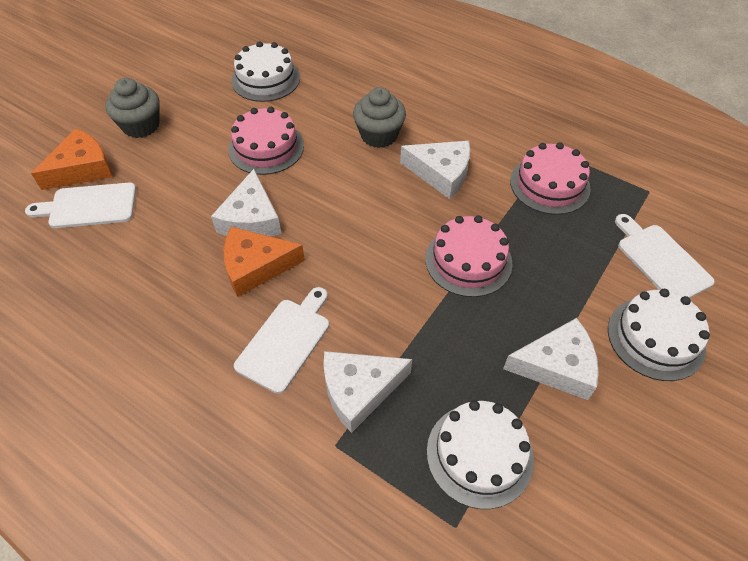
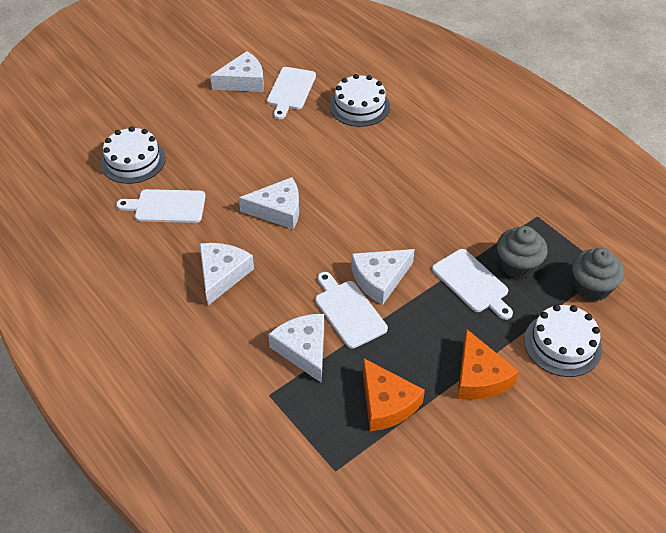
pink cake: 3 -> 0
white cheese: 4 -> 5
white cutting board: 3 -> 4

